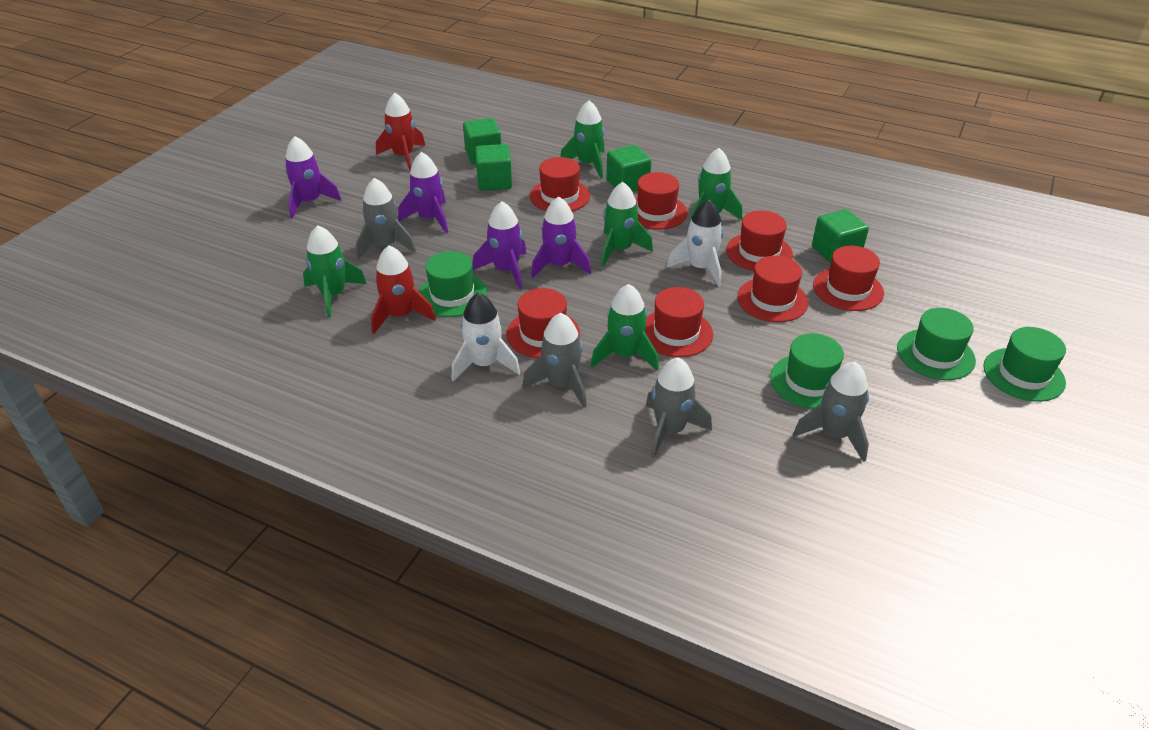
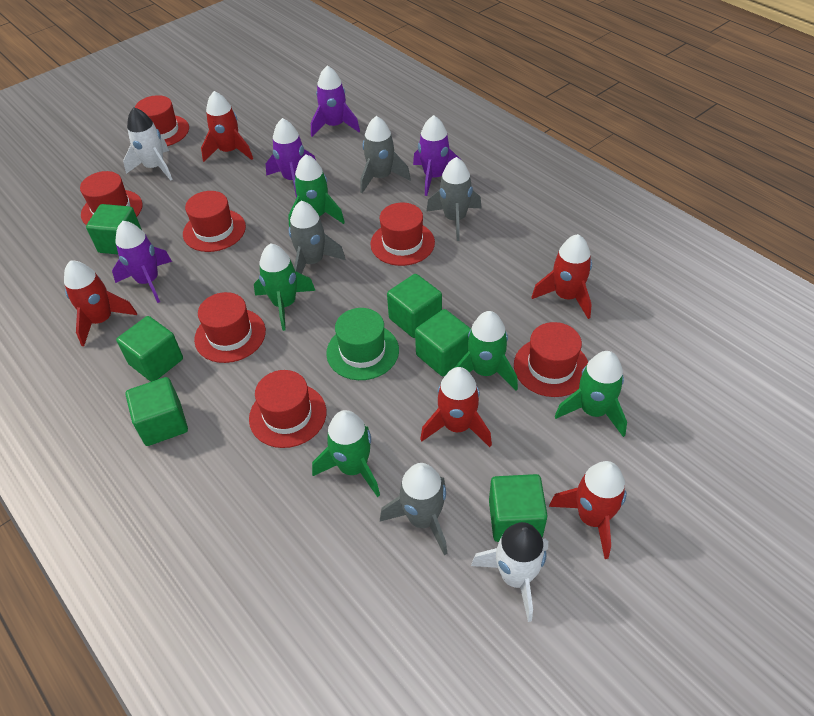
green cube: 4 -> 6
green hat: 4 -> 1
red rocket: 2 -> 5

